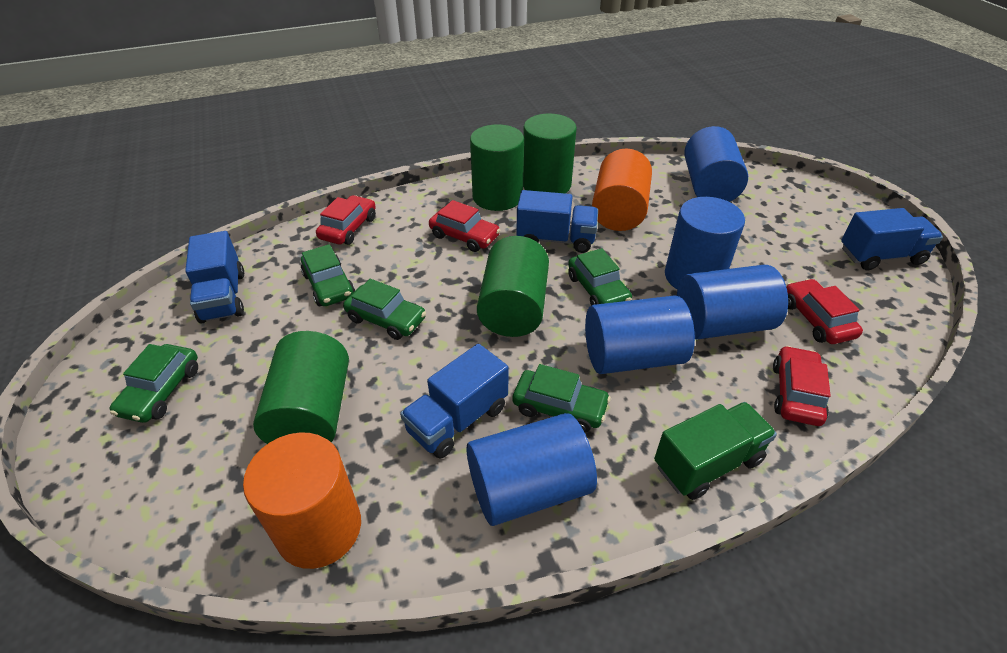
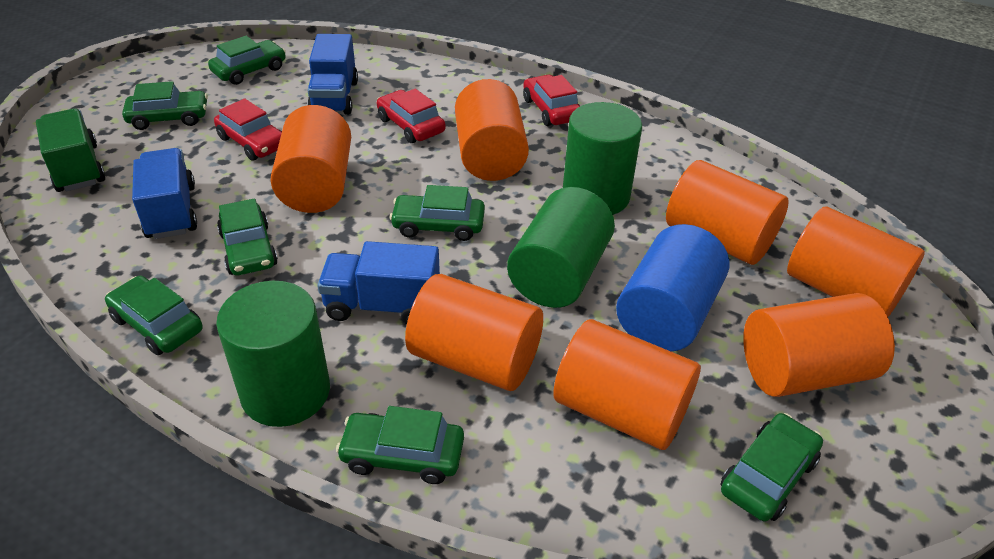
blue cylinder: 5 -> 1
blue truck: 4 -> 3
green car: 5 -> 7
green cylinder: 4 -> 3
orange cylinder: 2 -> 7
red car: 4 -> 3

